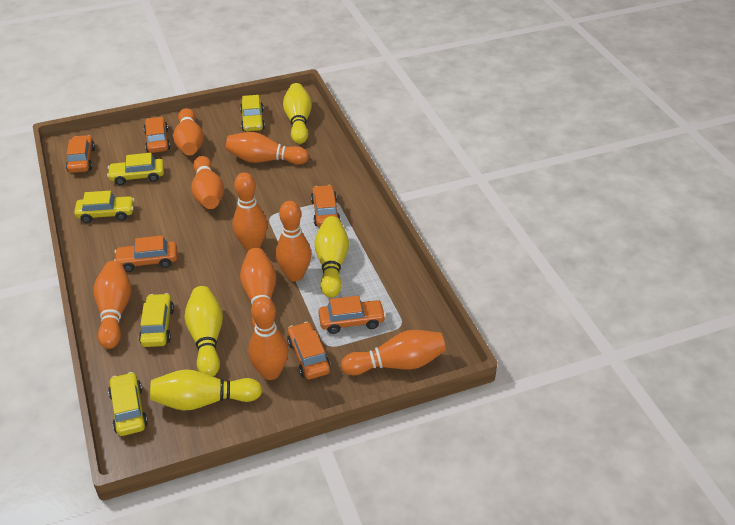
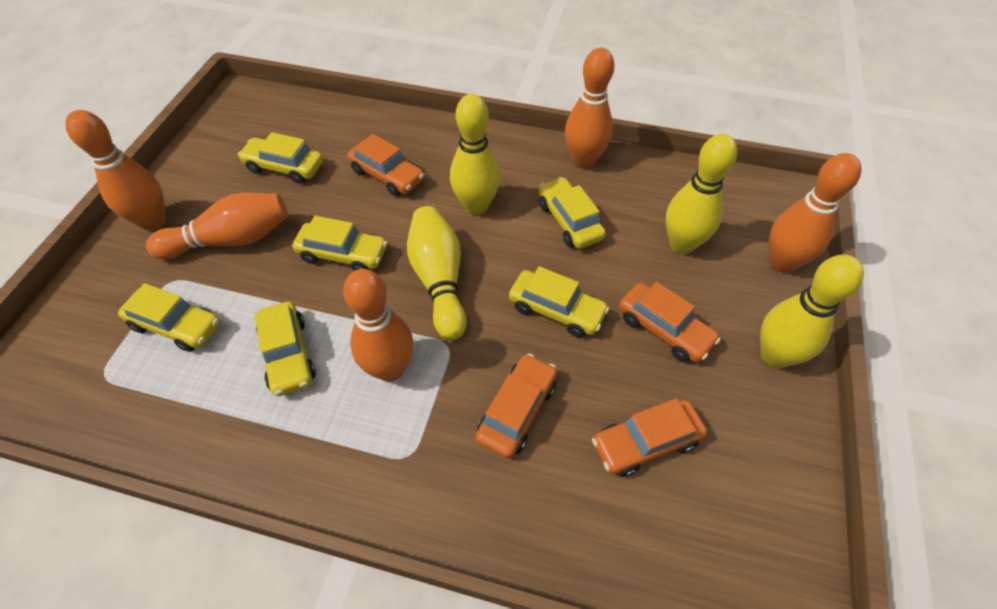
orange bowling pin: 9 -> 5
orange car: 6 -> 4
yellow car: 5 -> 6

